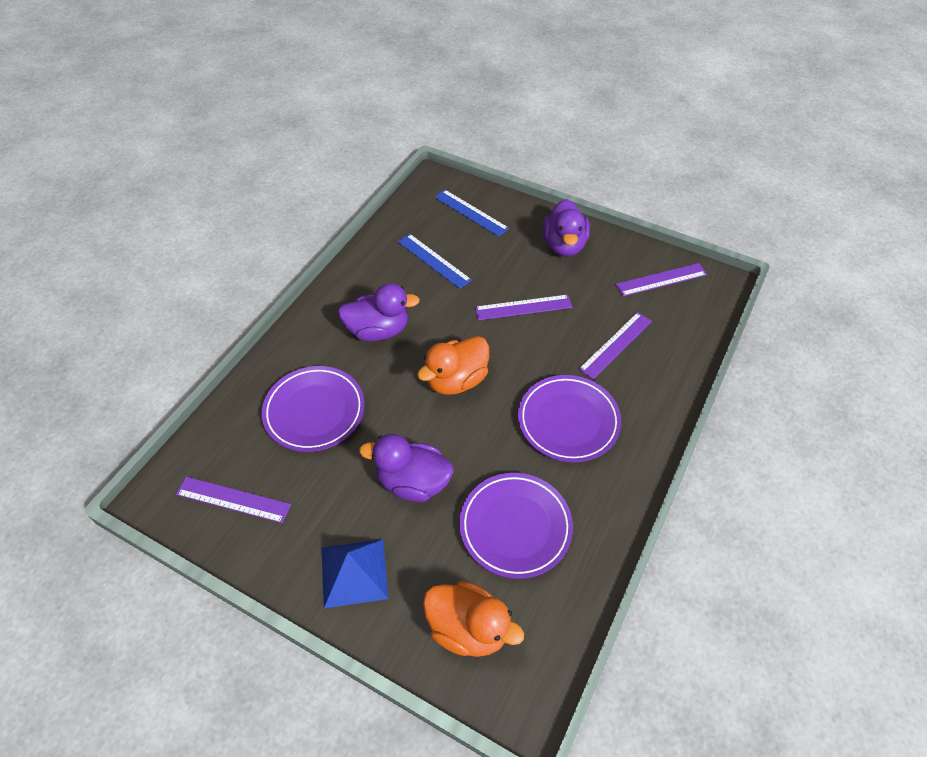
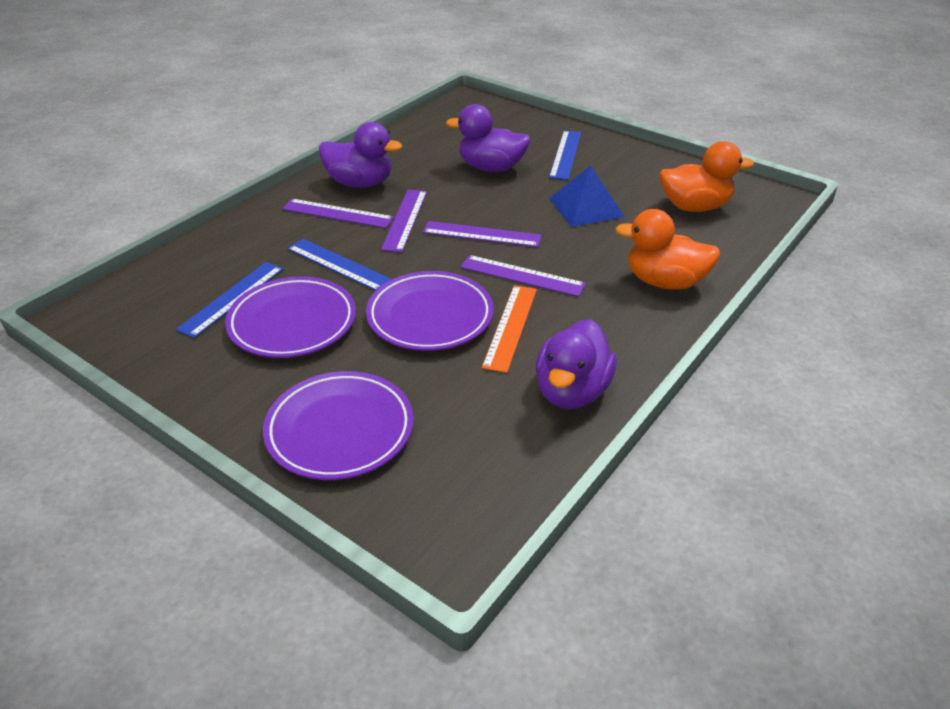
blue ruler: 2 -> 3
orange ruler: 0 -> 1

